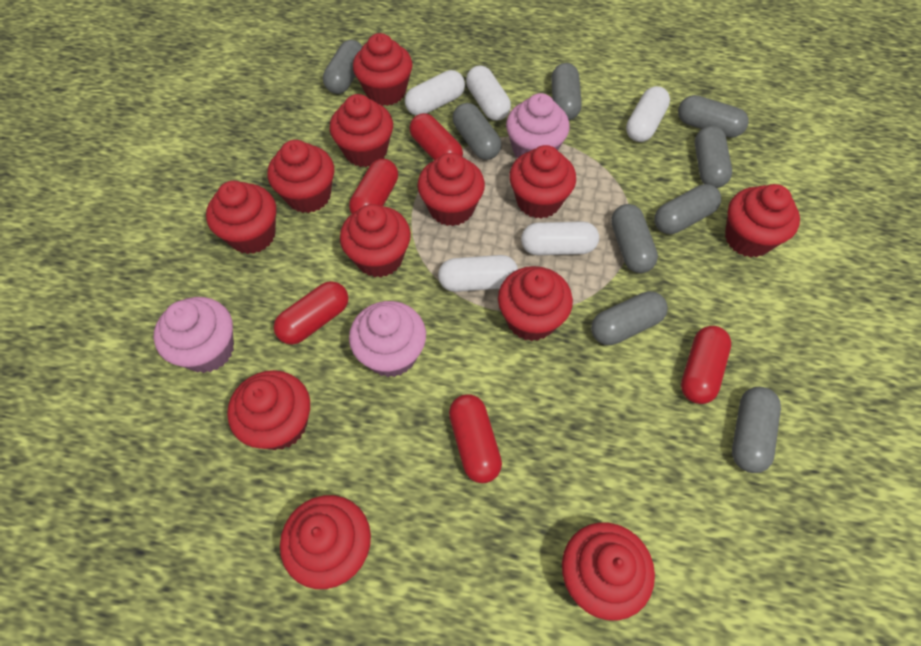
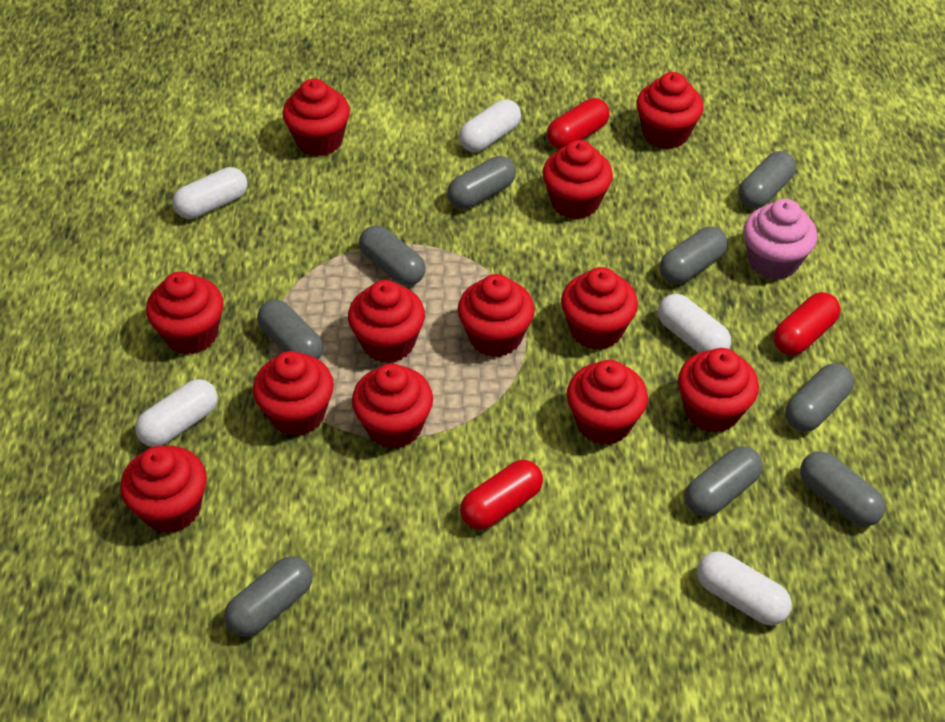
pink cupcake: 3 -> 1
red capsule: 5 -> 3

